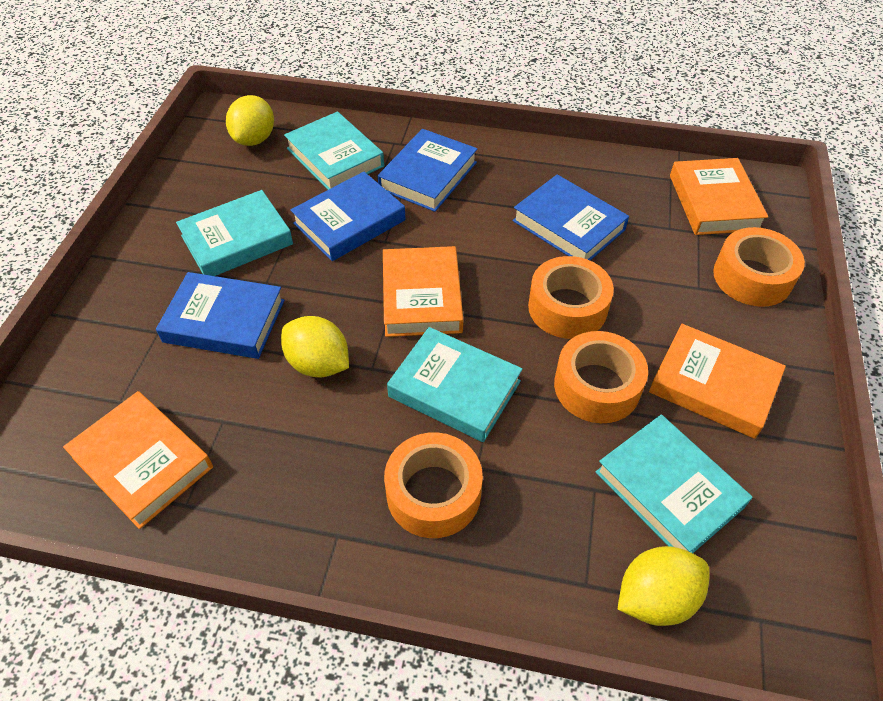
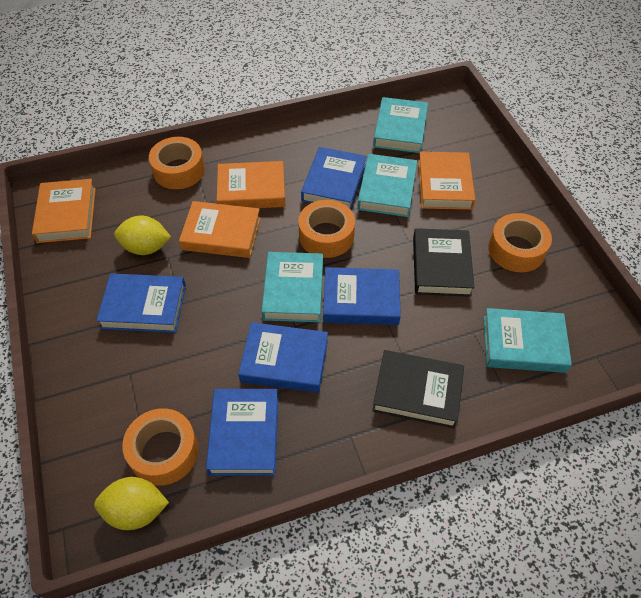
black book: 0 -> 2
blue book: 4 -> 5
yellow lemon: 3 -> 2

